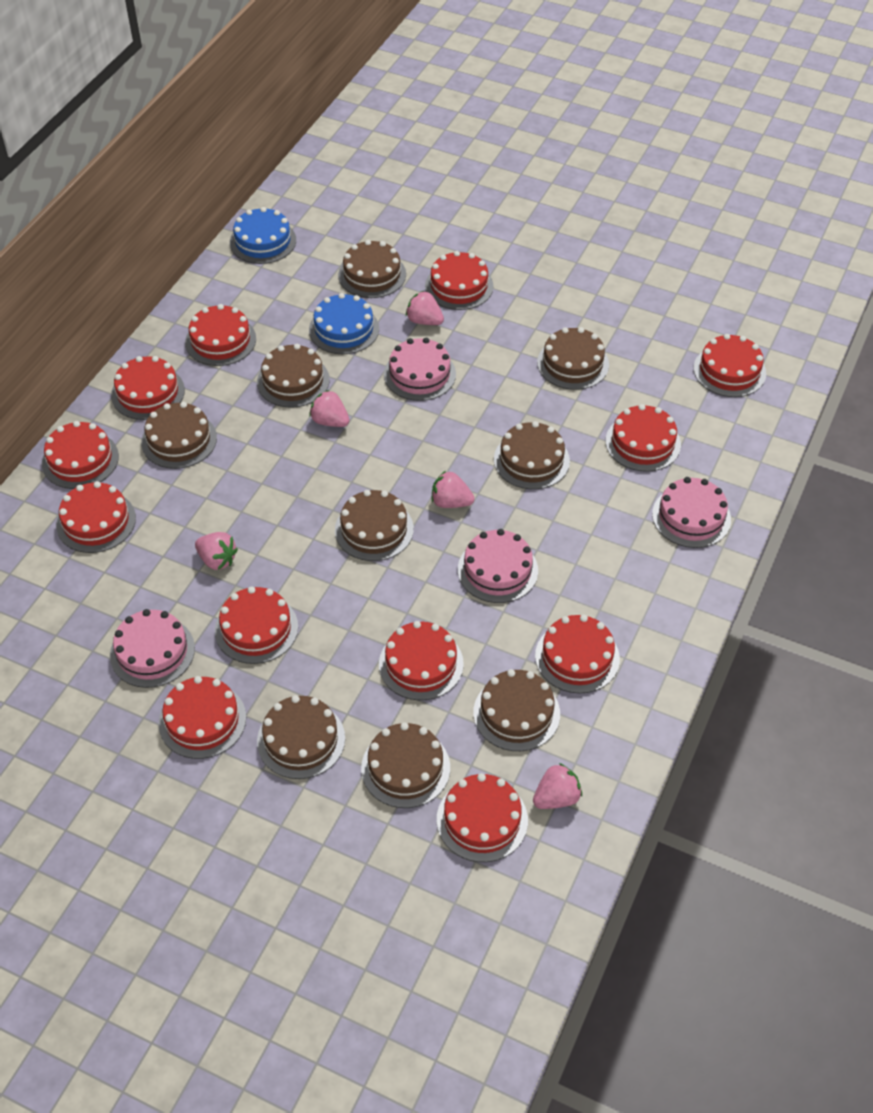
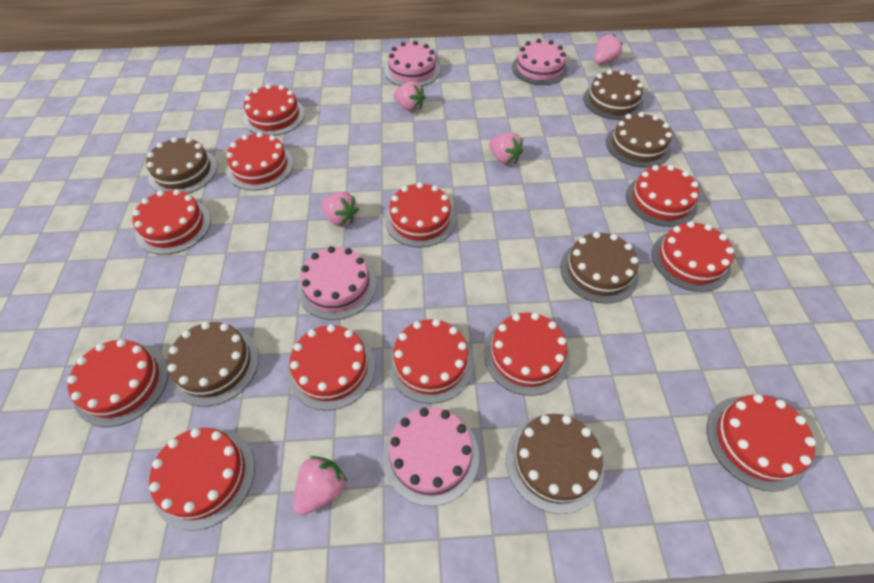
blue cake: 2 -> 0
brown cake: 9 -> 6

